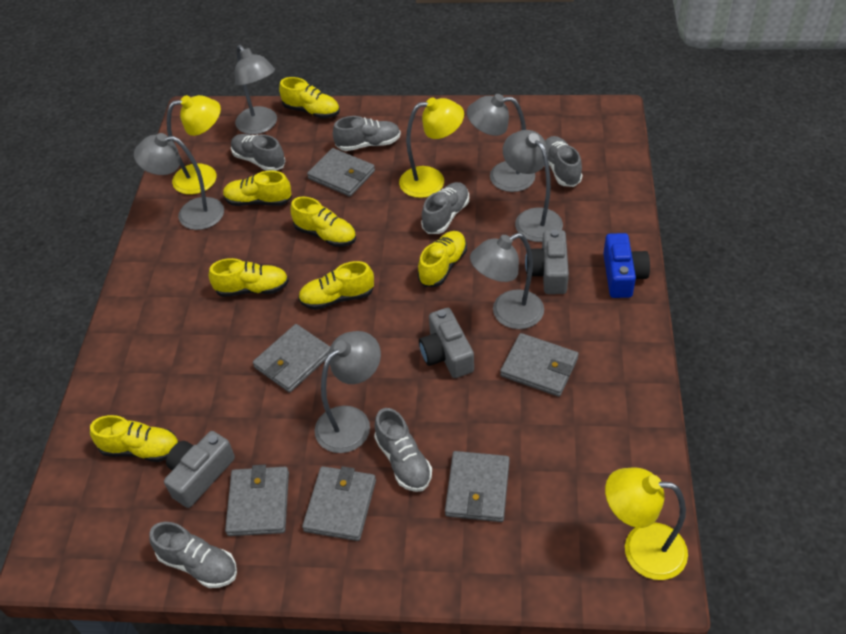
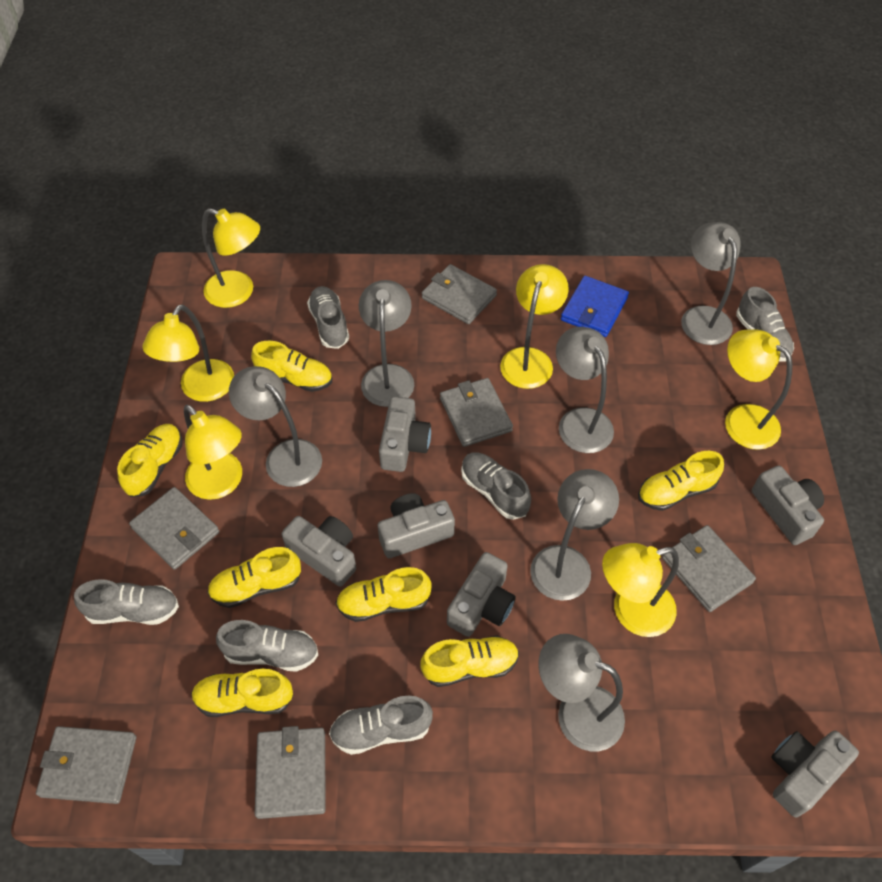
blue camera: 1 -> 0
blue wallet: 0 -> 1
grey camera: 3 -> 6
yellow lamp: 3 -> 6

